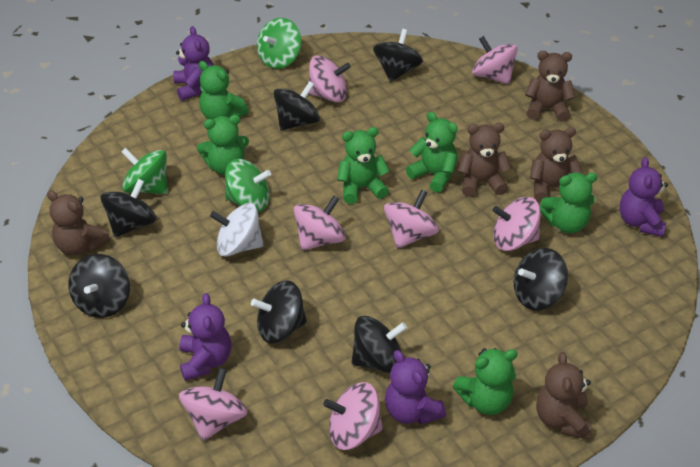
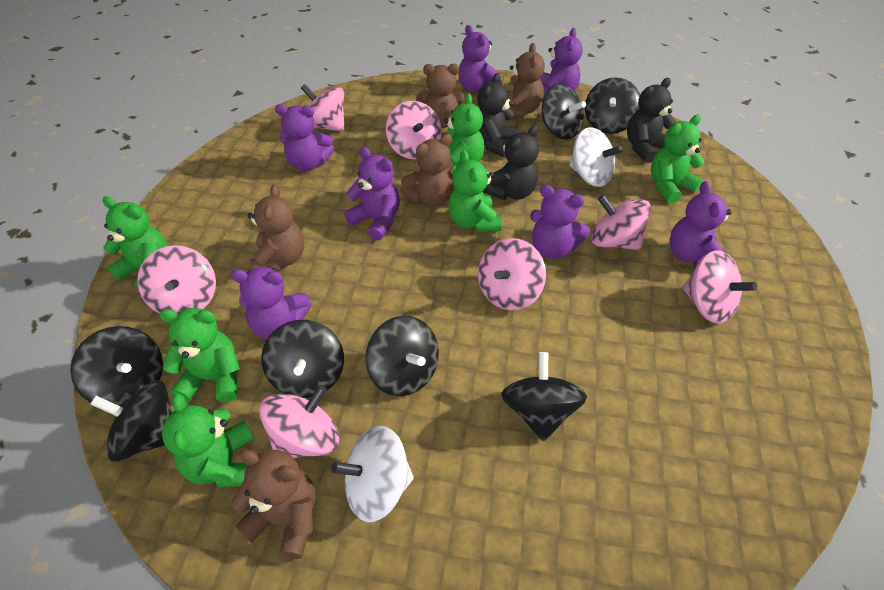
black teddy bear: 0 -> 3
green spinning top: 3 -> 0
purple teddy bear: 4 -> 7
white spinning top: 1 -> 2

